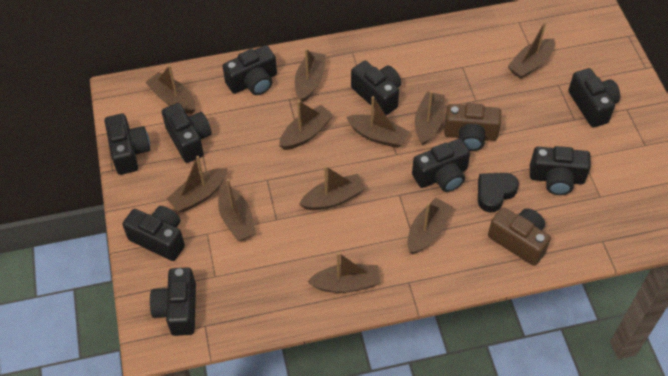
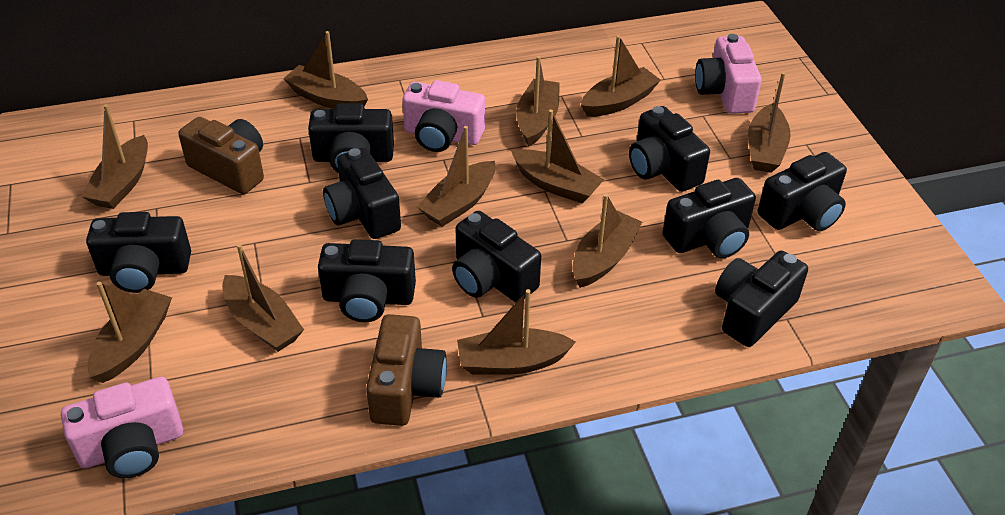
black heart: 1 -> 0
pink camera: 0 -> 3

